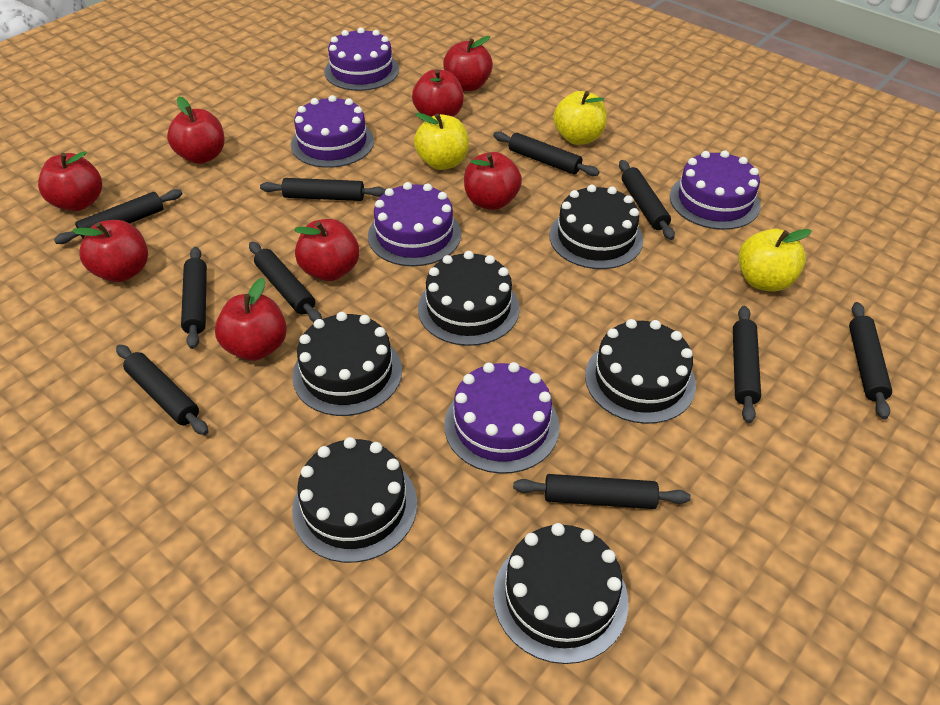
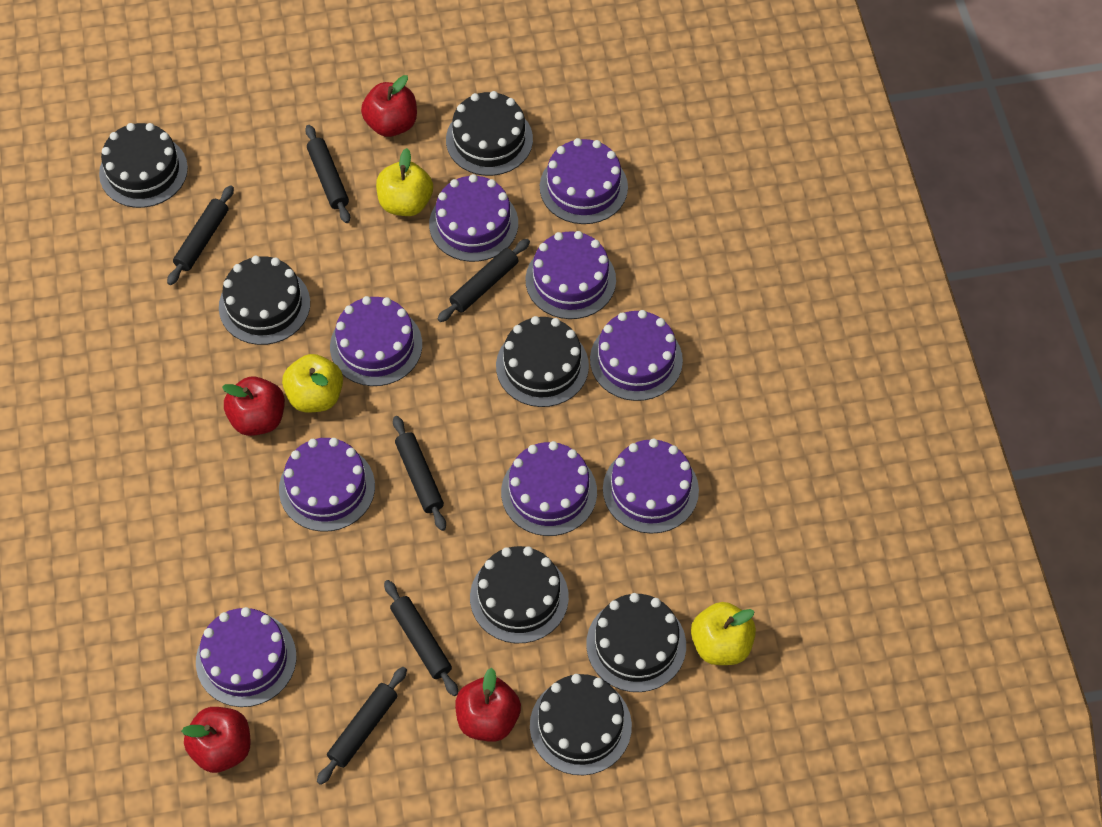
black cake: 6 -> 7
black rolling pin: 10 -> 6
purple cake: 5 -> 9
red apple: 8 -> 4

